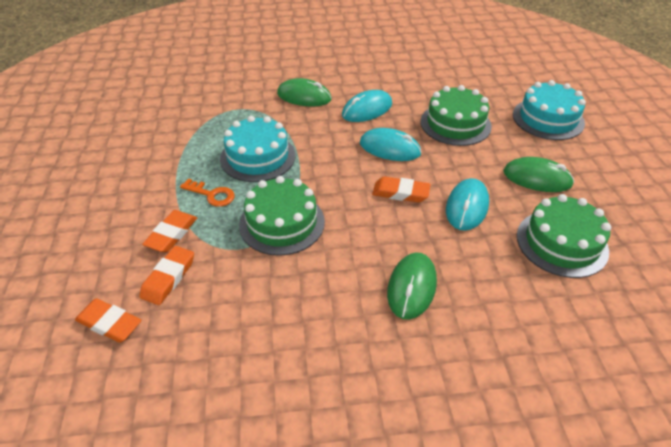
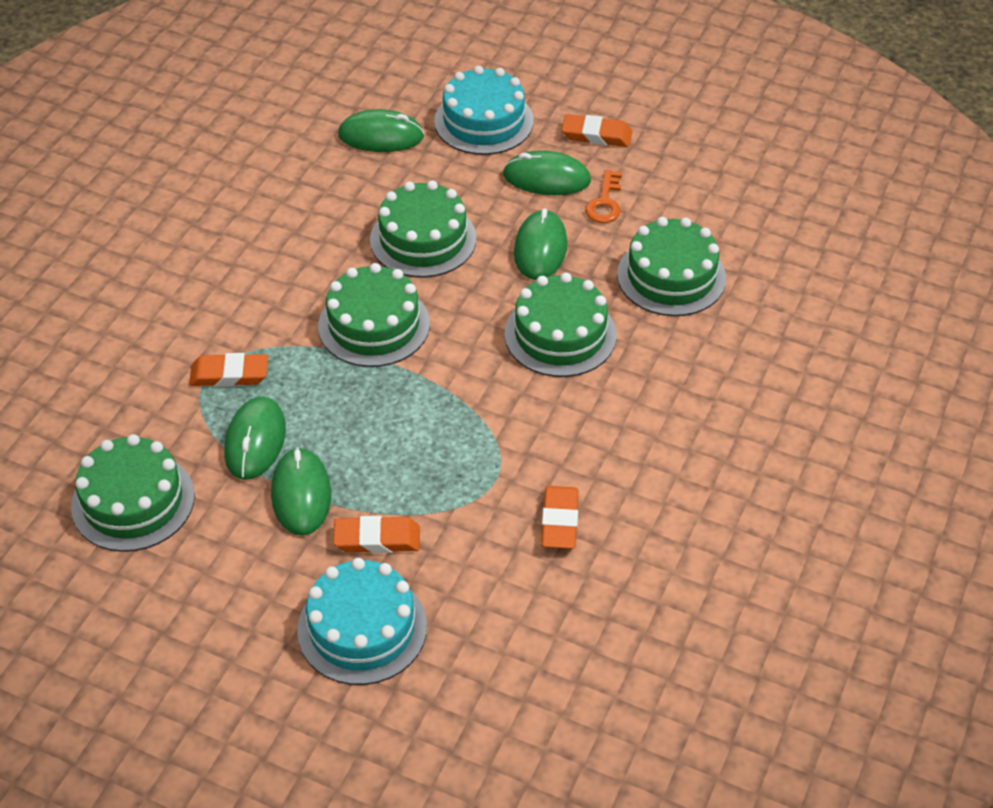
green cake: 3 -> 5
green mouse: 3 -> 5
turquoise mouse: 3 -> 0

